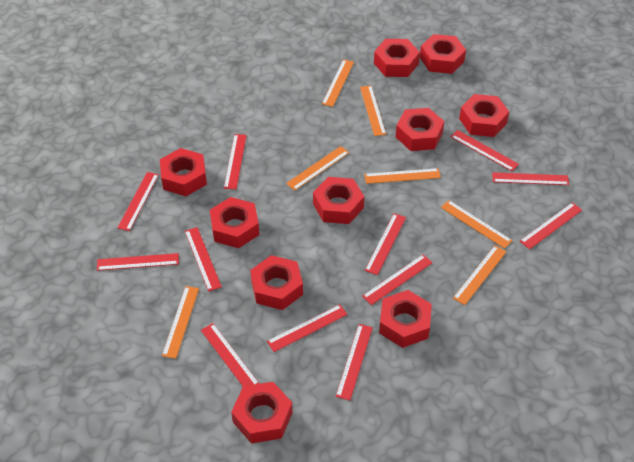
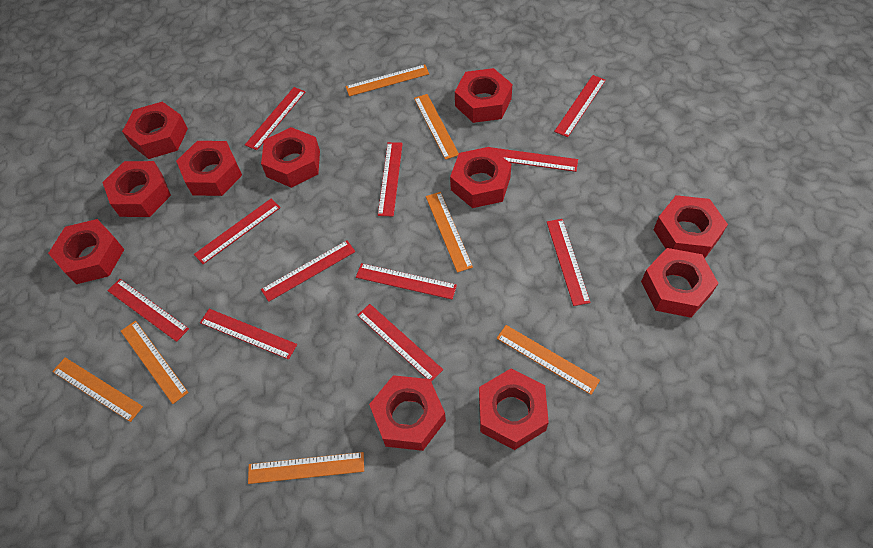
red nut: 10 -> 11
red ruler: 12 -> 11

